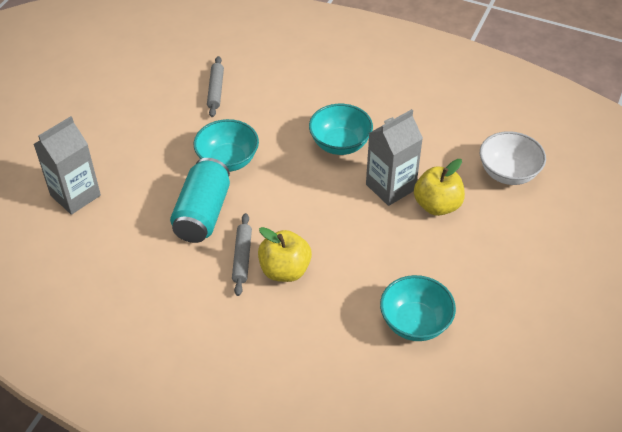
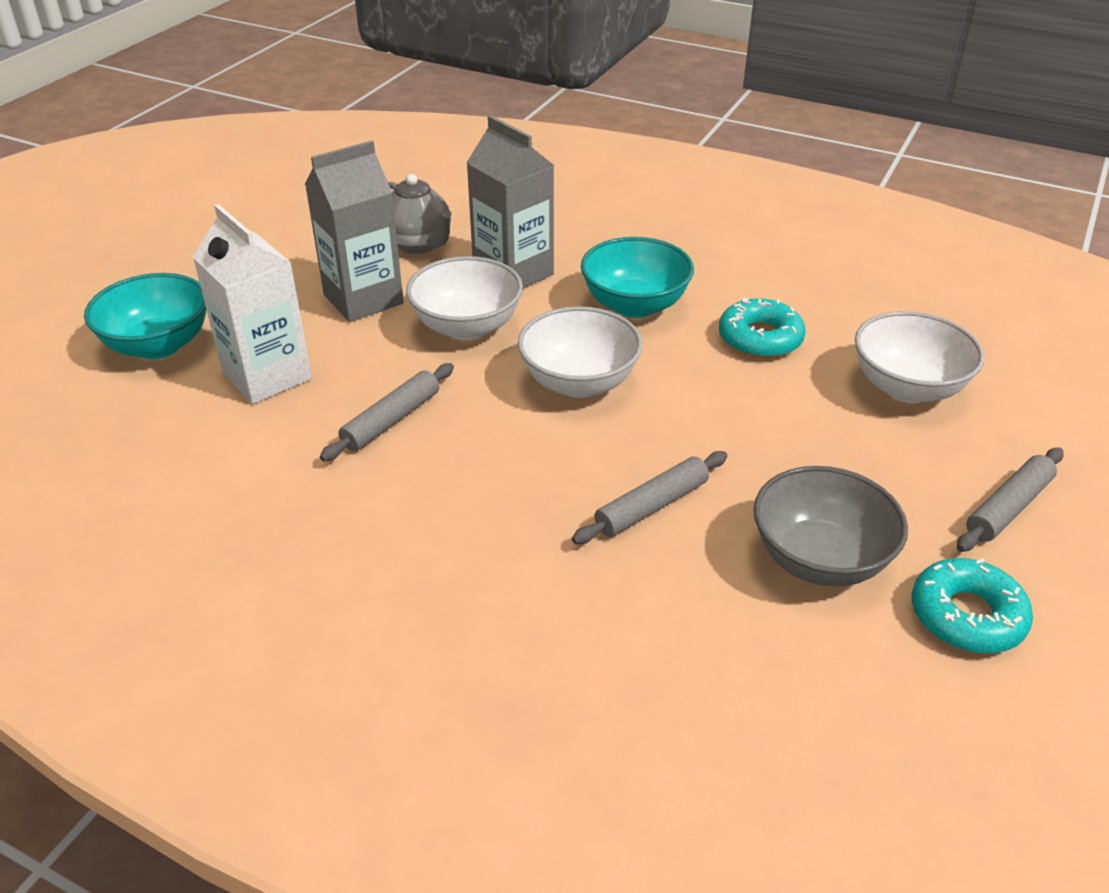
grey bowl: 0 -> 1
grey rolling pin: 2 -> 3
grey teapot: 0 -> 1
turquoise bowl: 3 -> 2
turquoise can: 1 -> 0
turquoise donut: 0 -> 2
white bowl: 1 -> 3
white carton: 0 -> 1
yellow apple: 2 -> 0

